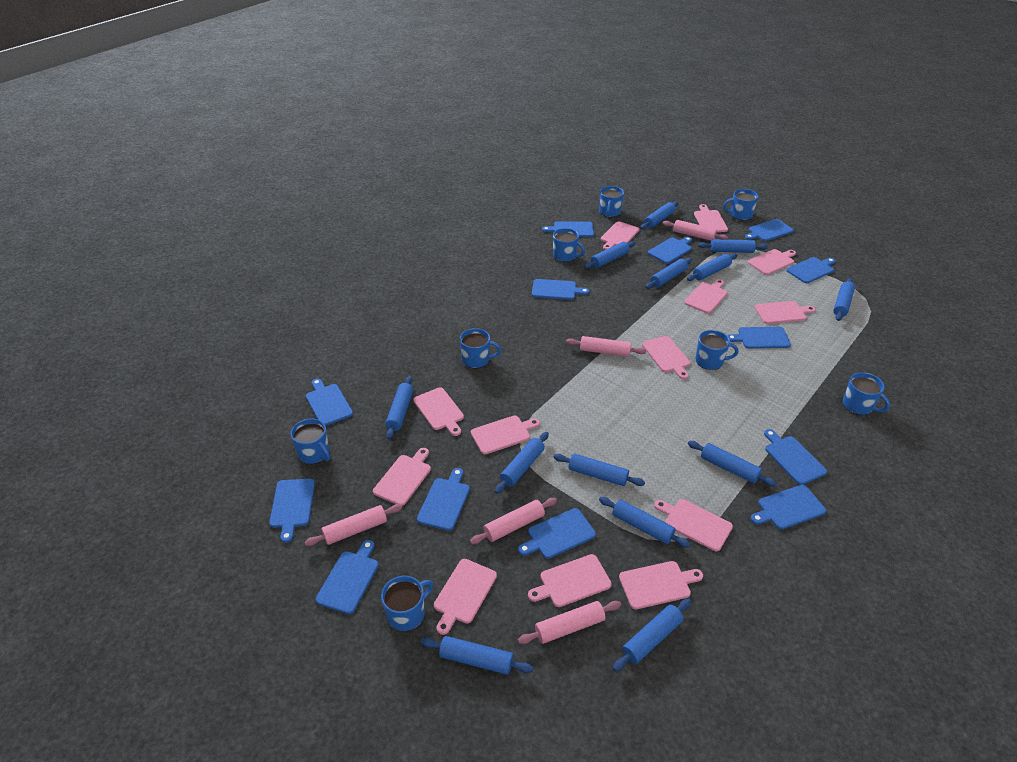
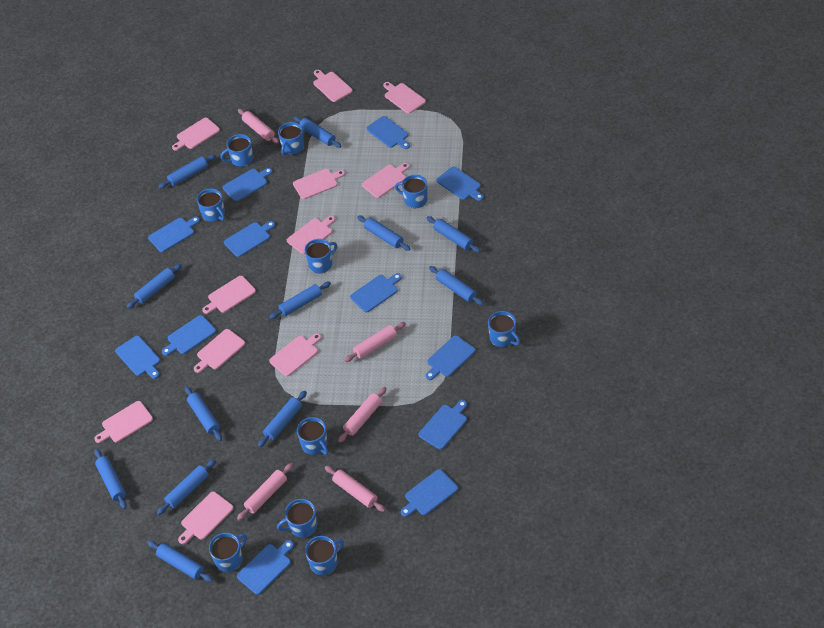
blue cutting board: 13 -> 12
blue mug: 8 -> 10
blue rolling pin: 13 -> 12
pink cutting board: 13 -> 11

